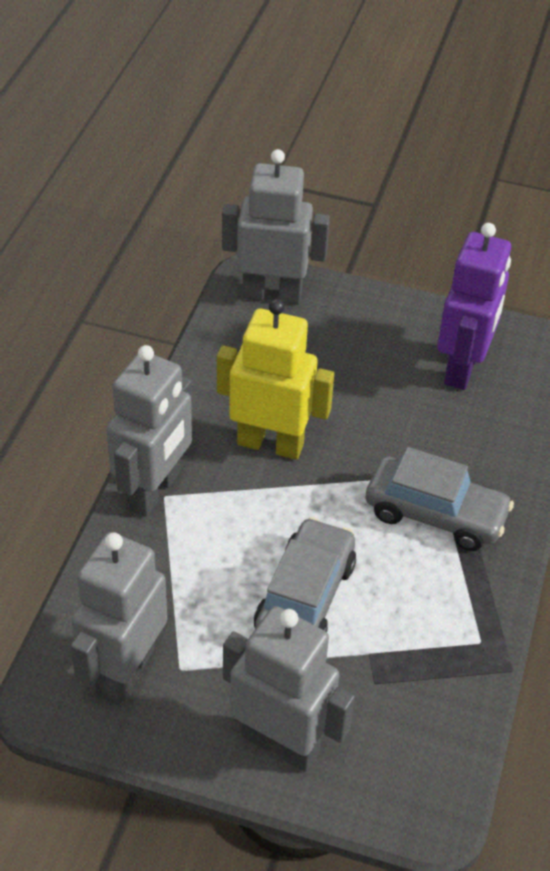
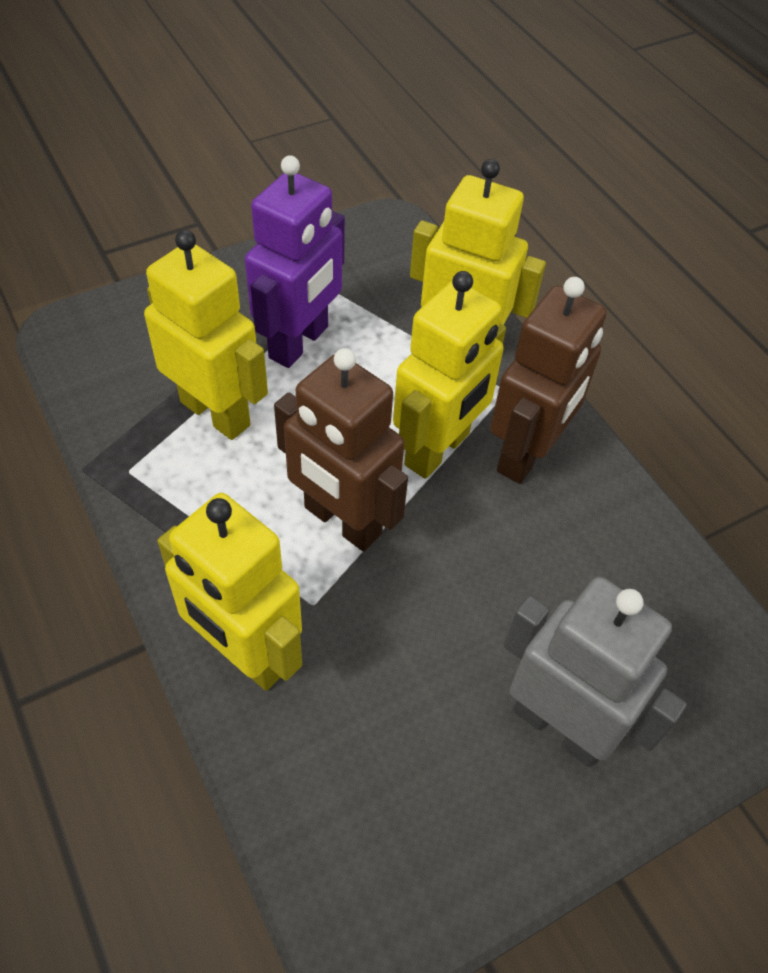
brown robot: 0 -> 2
grey car: 2 -> 0
grey robot: 4 -> 1
yellow robot: 1 -> 4

